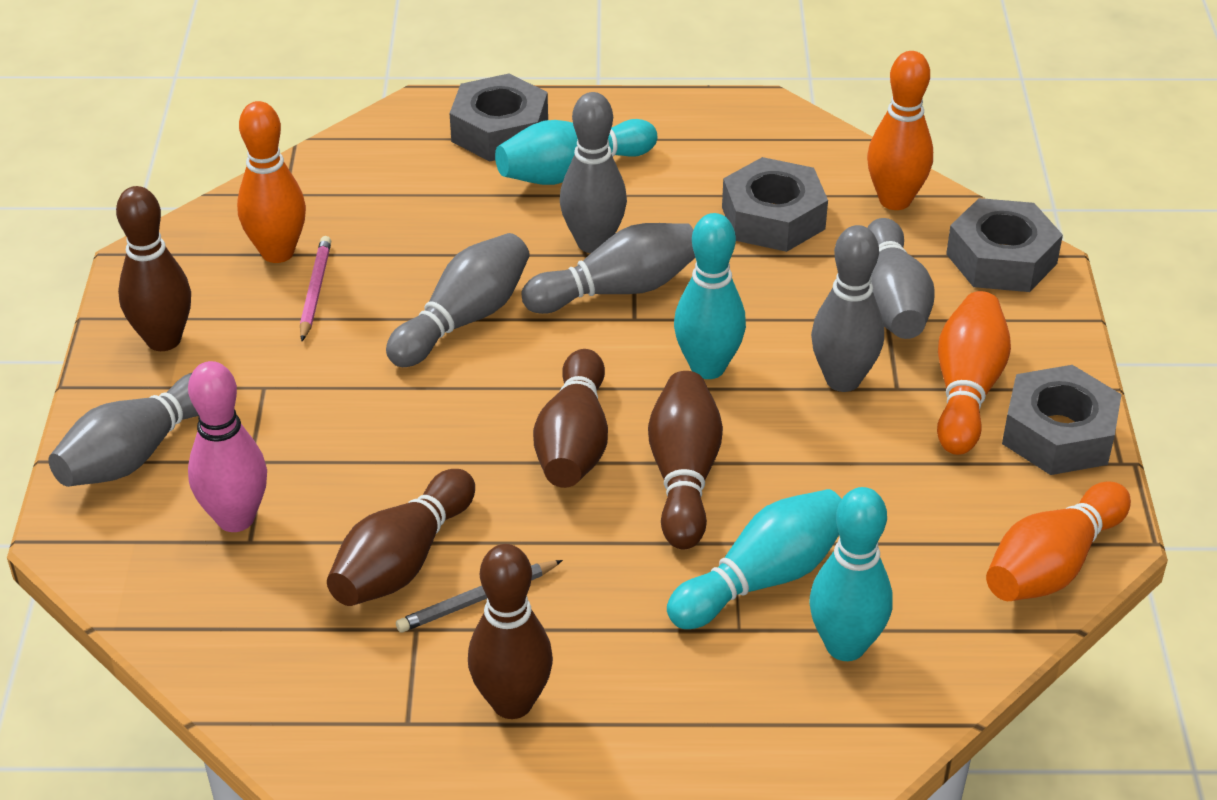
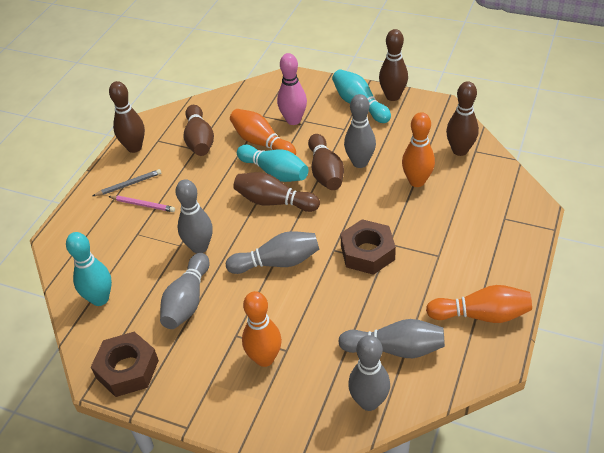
brown bowling pin: 5 -> 6
brown nut: 0 -> 2
grey nut: 4 -> 0
turquoise bowling pin: 4 -> 3

